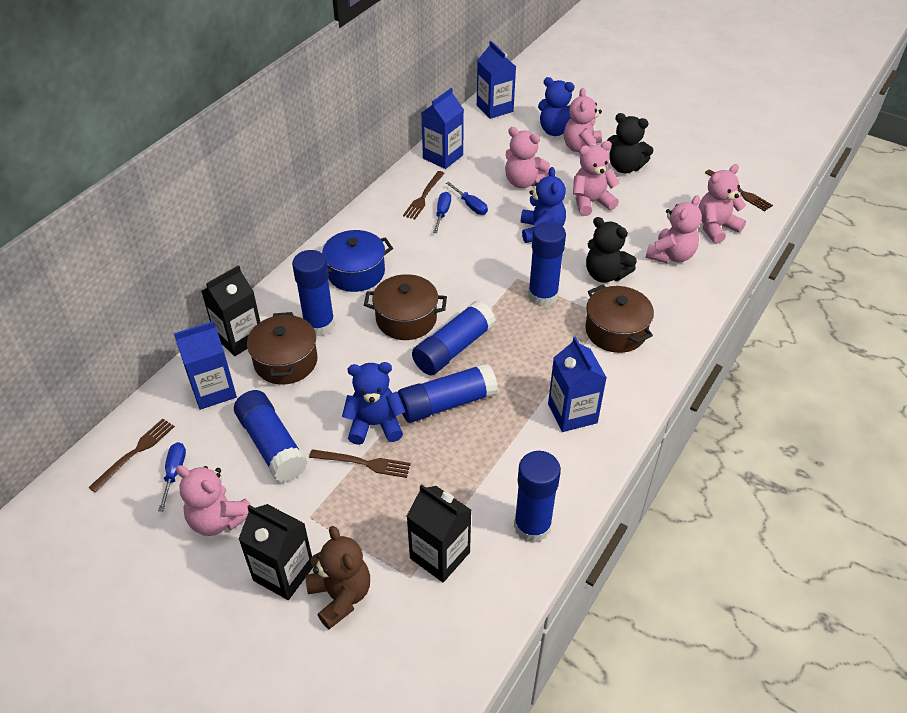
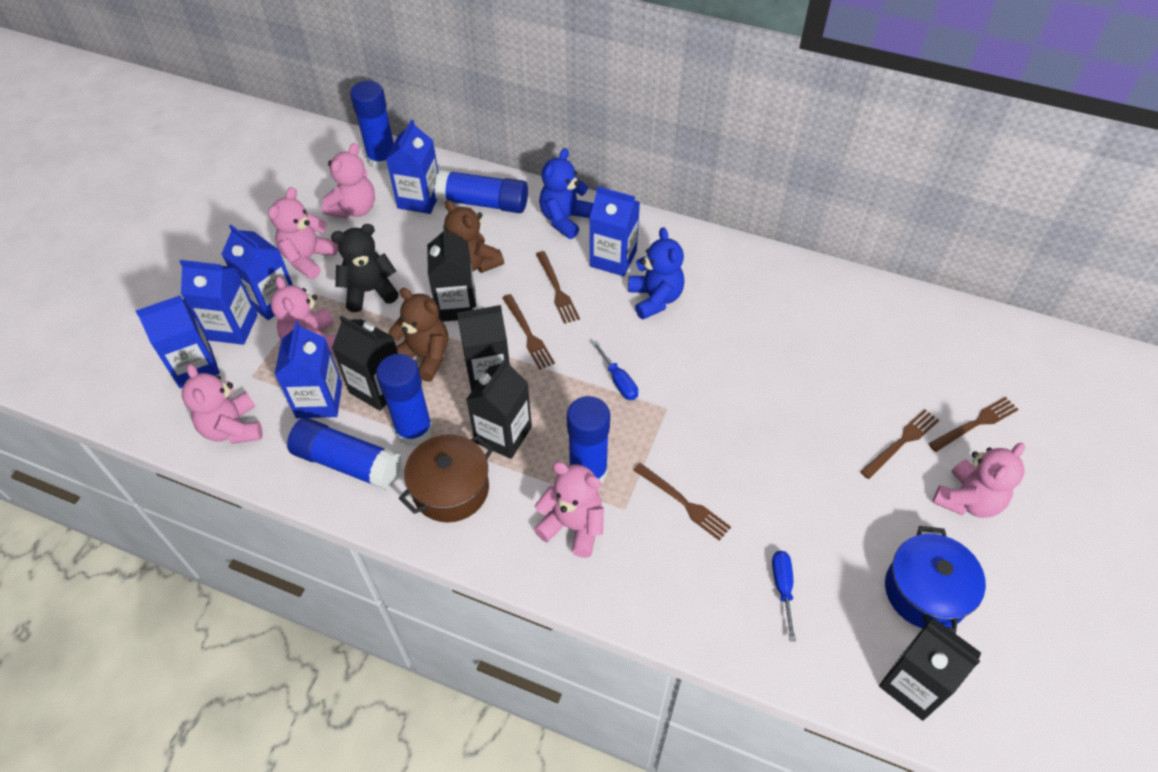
black carton: 3 -> 5
black teddy bear: 2 -> 1
blue carton: 4 -> 6
blue glue stick: 6 -> 5
blue screwdriver: 3 -> 2
blue teddy bear: 3 -> 2
brown fork: 4 -> 5
brown pot: 3 -> 1
brown teddy bear: 1 -> 2

